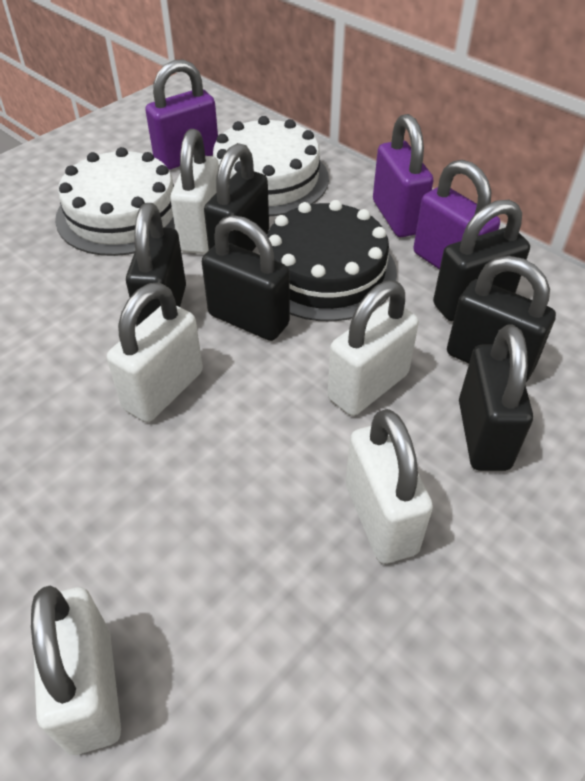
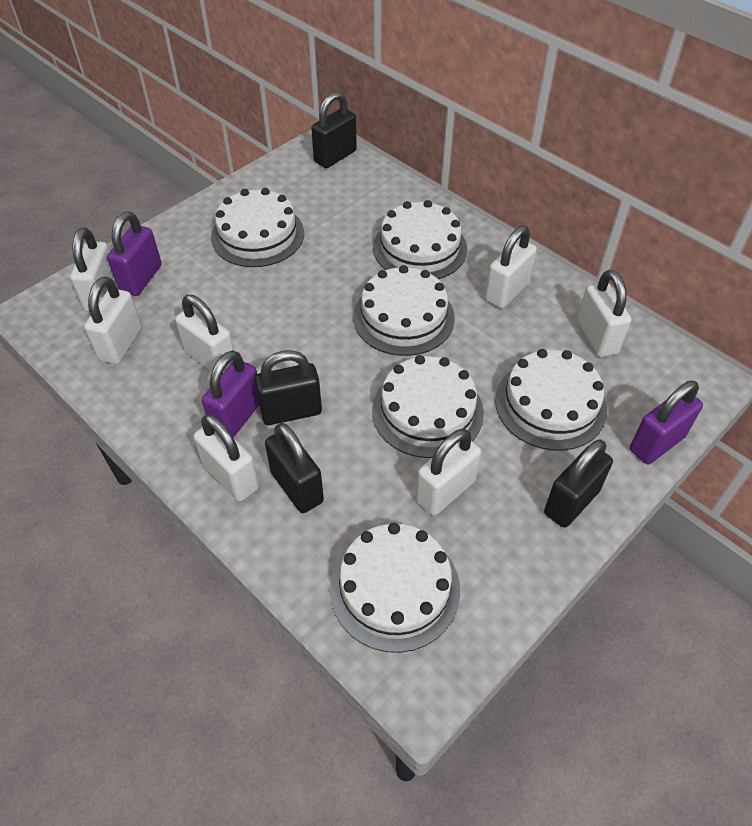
black cake: 1 -> 0
black padlock: 6 -> 4
white cake: 2 -> 6
white padlock: 5 -> 7

